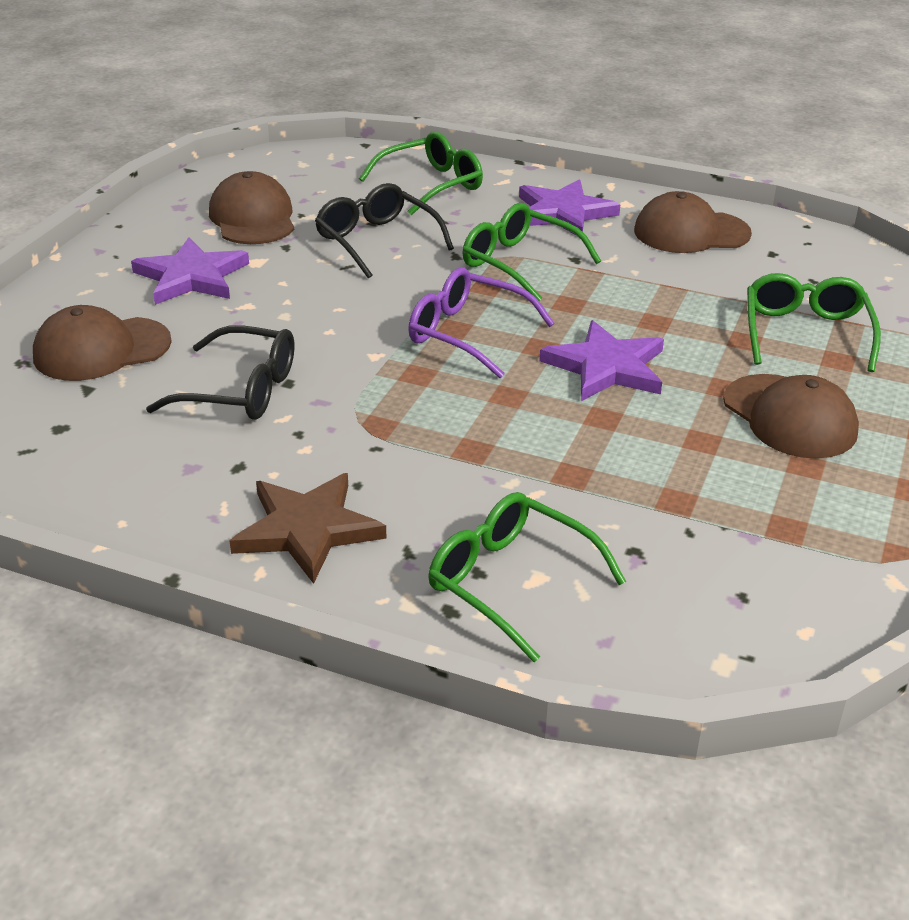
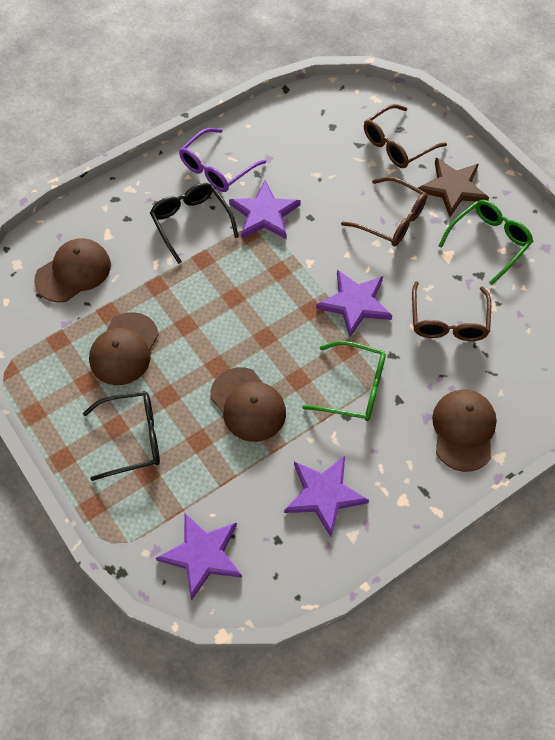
brown glasses: 0 -> 3
green glasses: 4 -> 2
purple star: 3 -> 4

